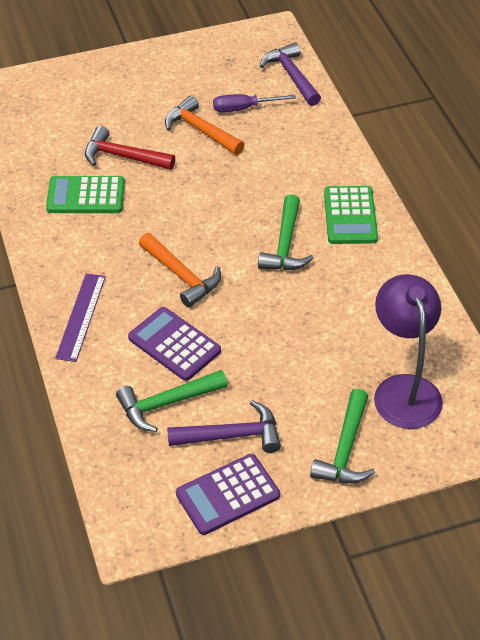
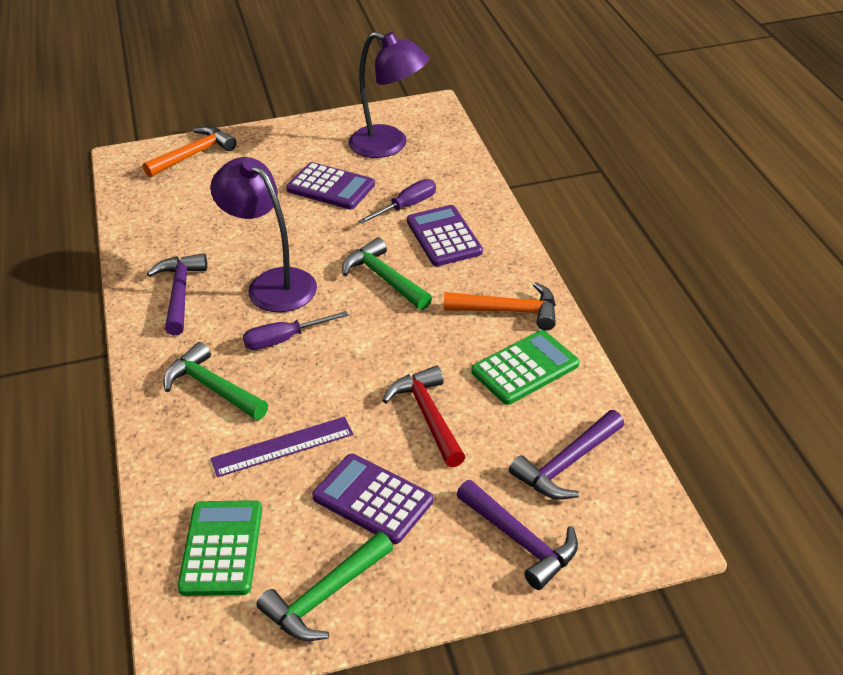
purple calculator: 2 -> 3
purple hammer: 2 -> 3
purple lamp: 1 -> 2
purple screwdriver: 1 -> 2

